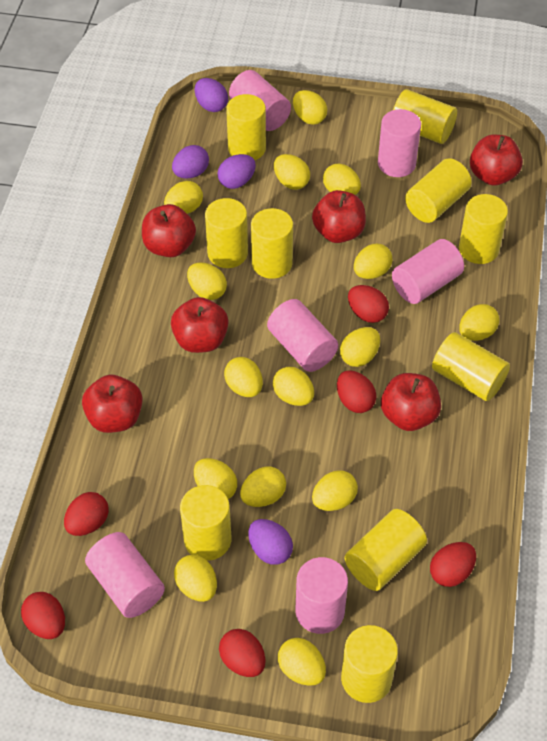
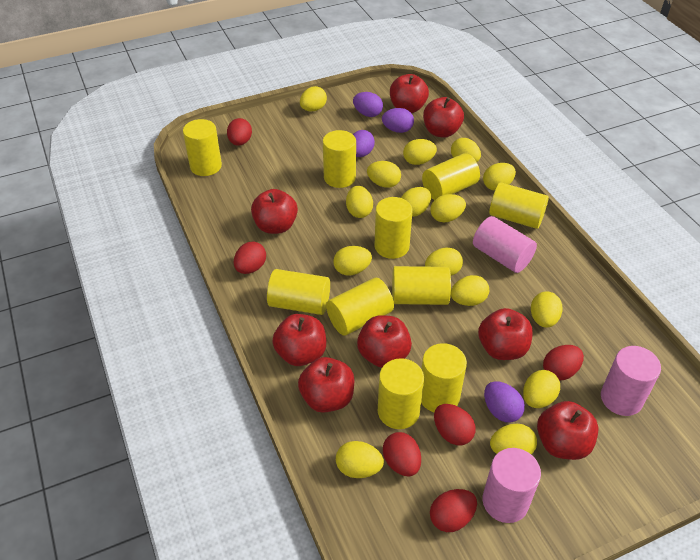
pink cylinder: 6 -> 3
red apple: 6 -> 8

